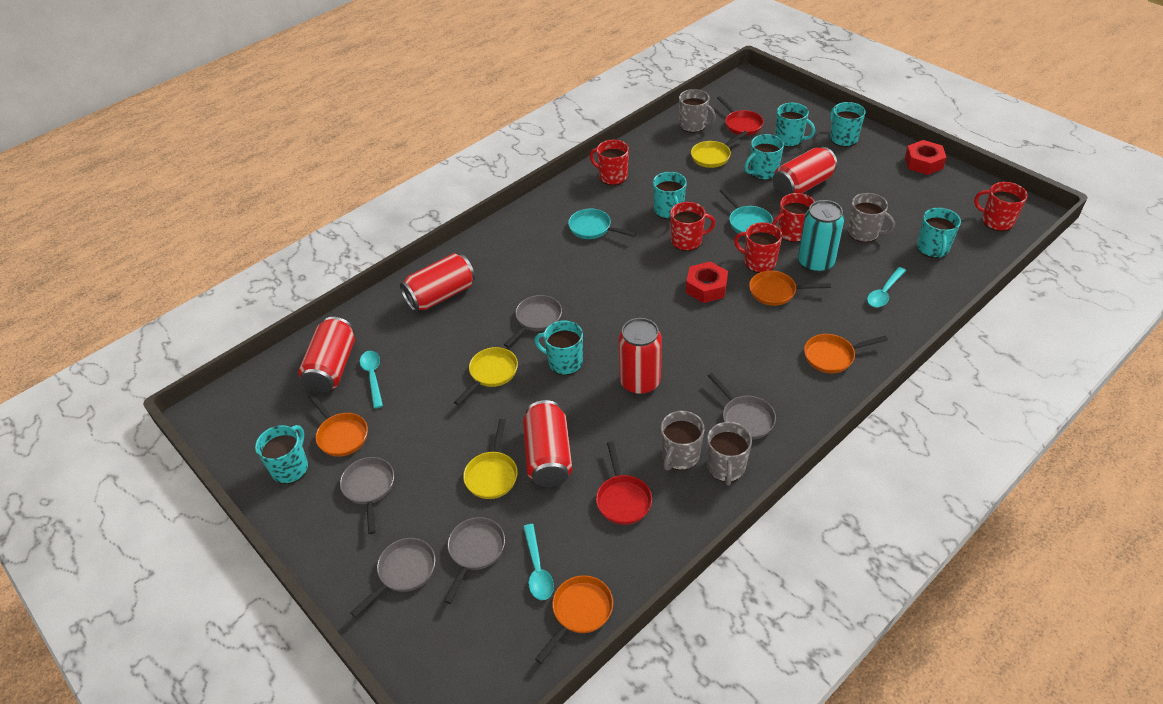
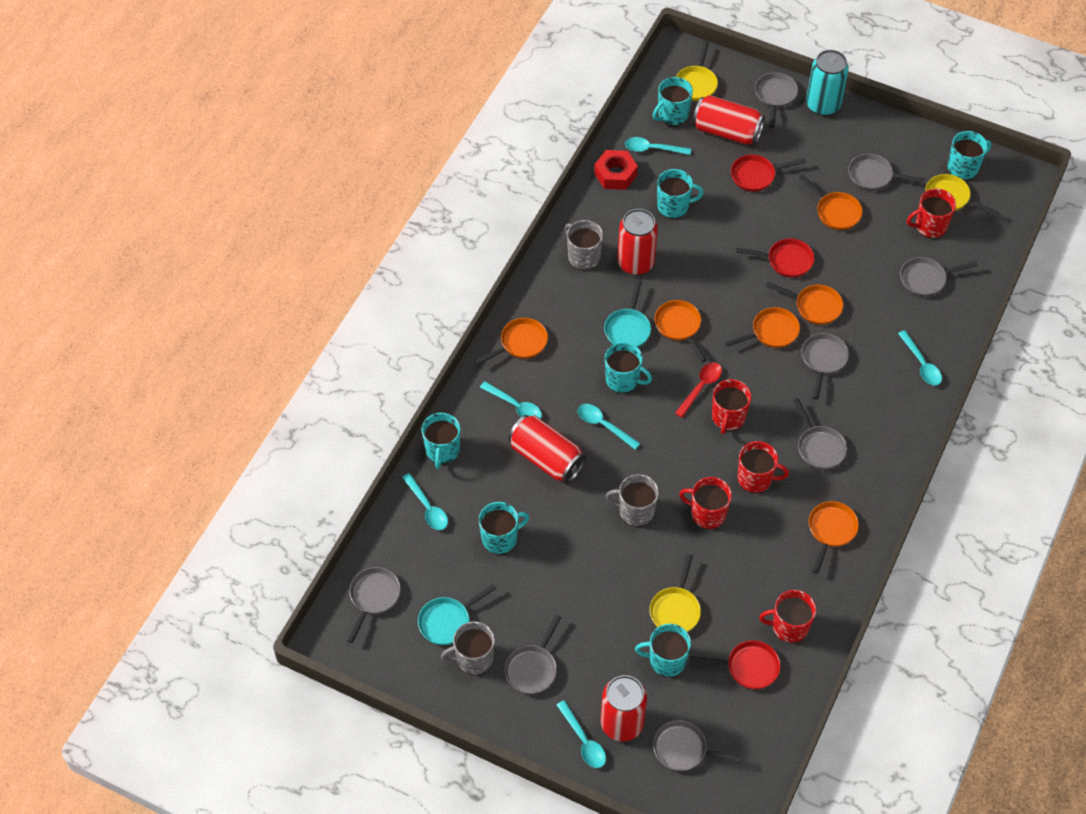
grey mug: 4 -> 3
grey pan: 5 -> 8
orange pan: 4 -> 6
red can: 5 -> 4
red nut: 2 -> 1
red pan: 2 -> 3
red spoon: 0 -> 1
turquoise spoon: 3 -> 6

